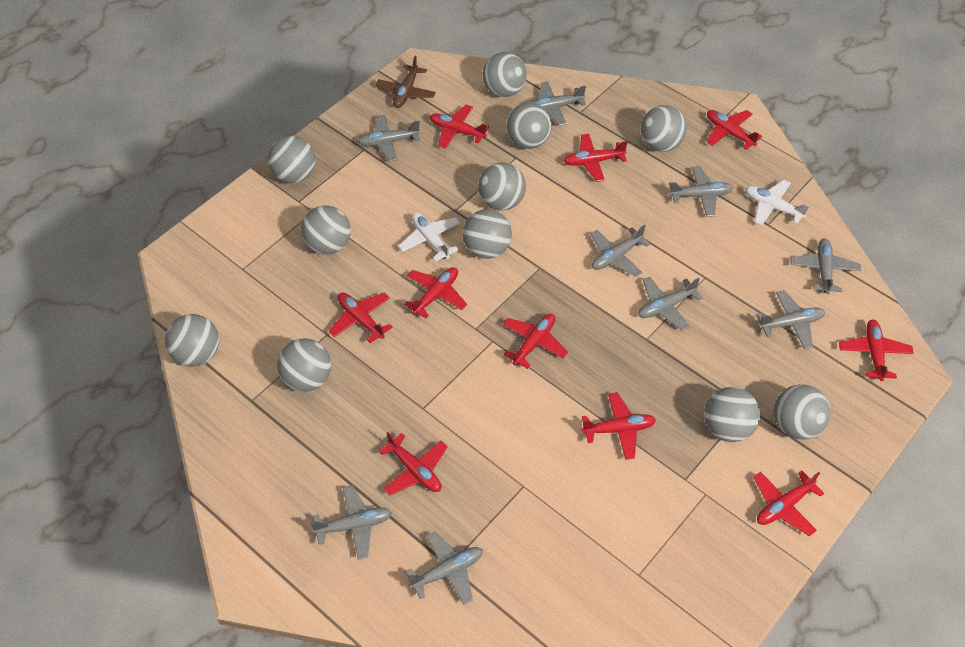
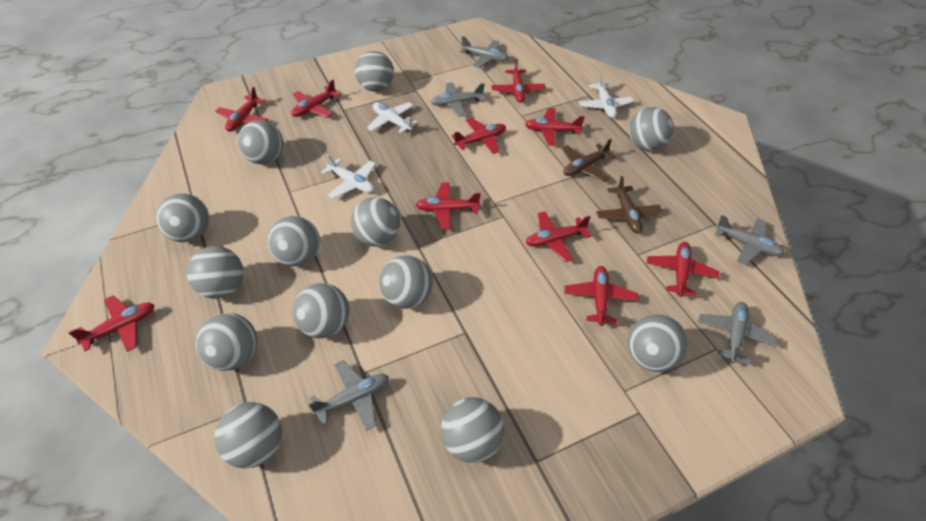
brown plane: 1 -> 2
grey ball: 11 -> 13
grey plane: 9 -> 5
white plane: 2 -> 3

